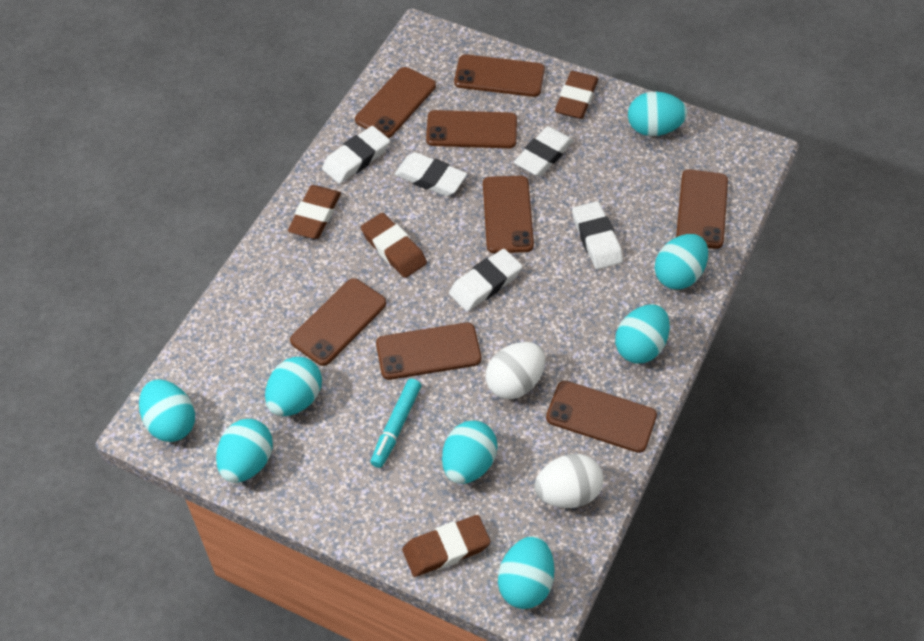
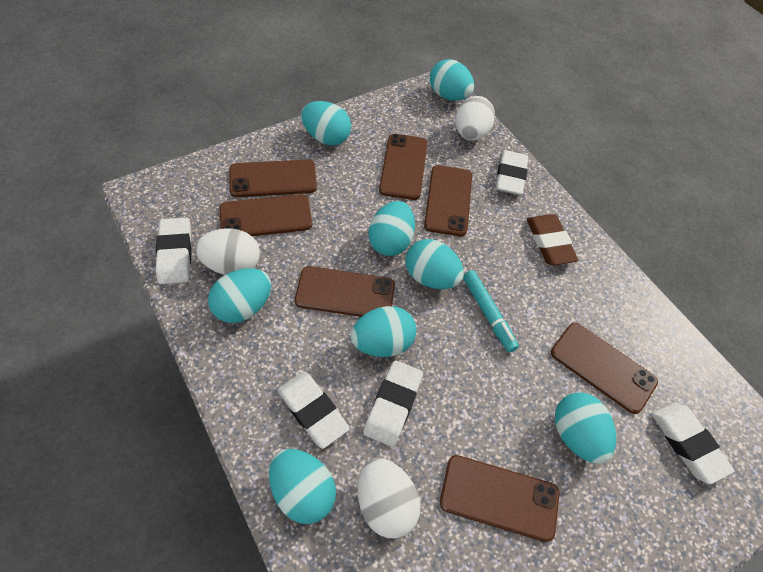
brown eraser: 4 -> 1
brown phone: 8 -> 7
white egg: 2 -> 3

